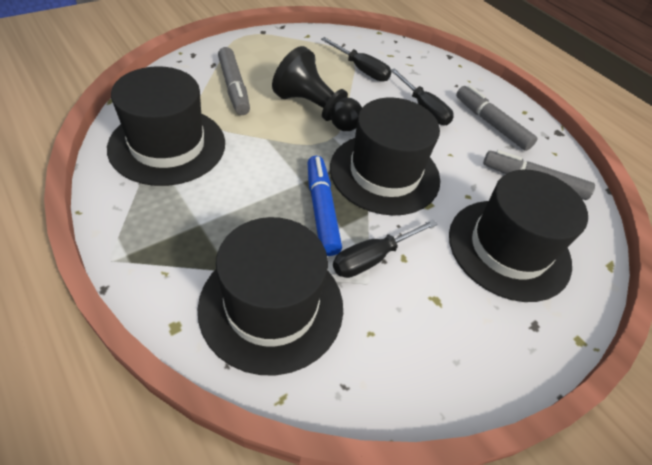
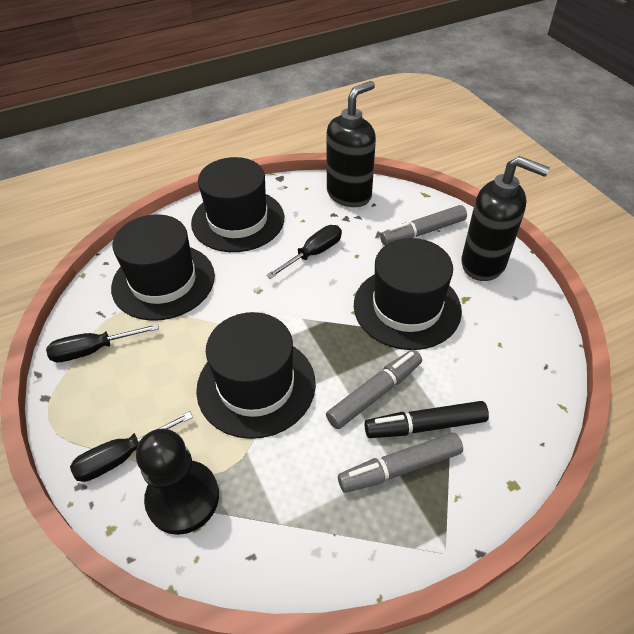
black marker: 0 -> 1
black soap dispenser: 0 -> 2
blue marker: 1 -> 0

